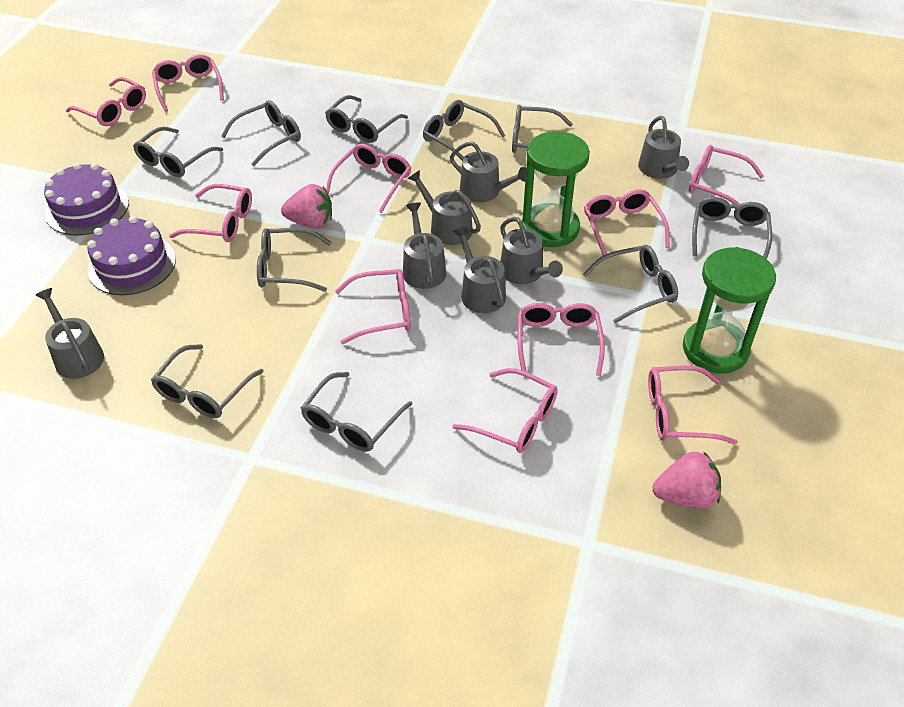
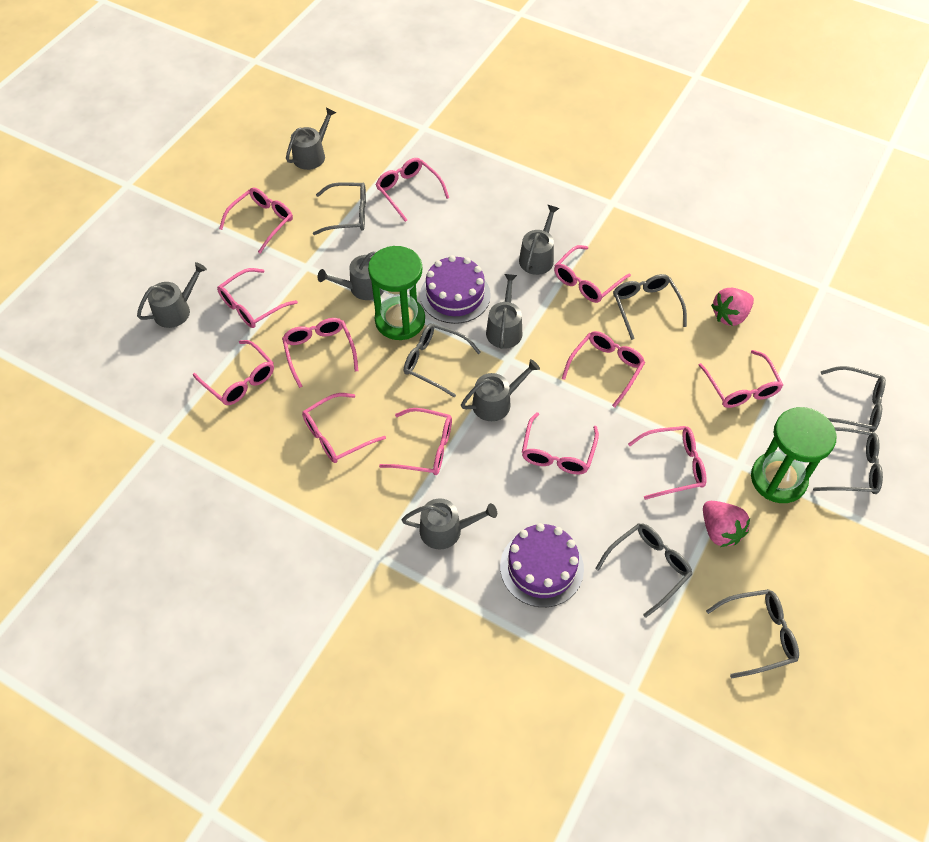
grey glasses: 10 -> 7
pink glasses: 10 -> 12

